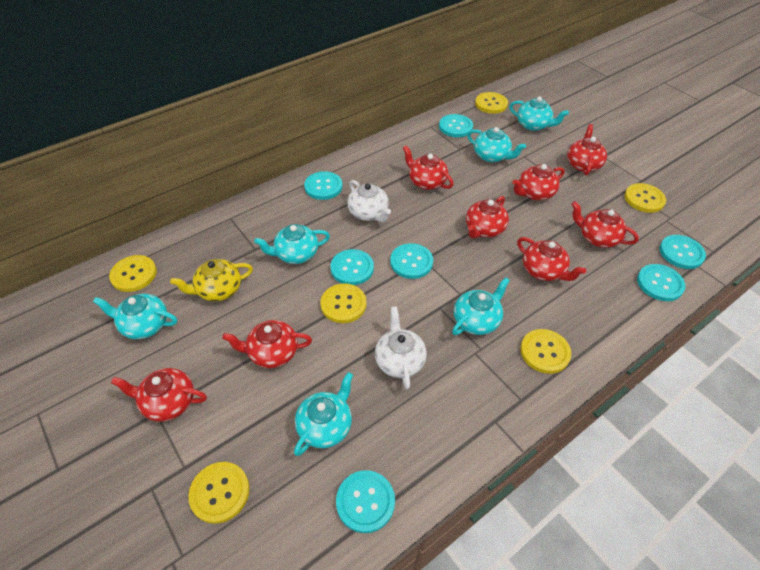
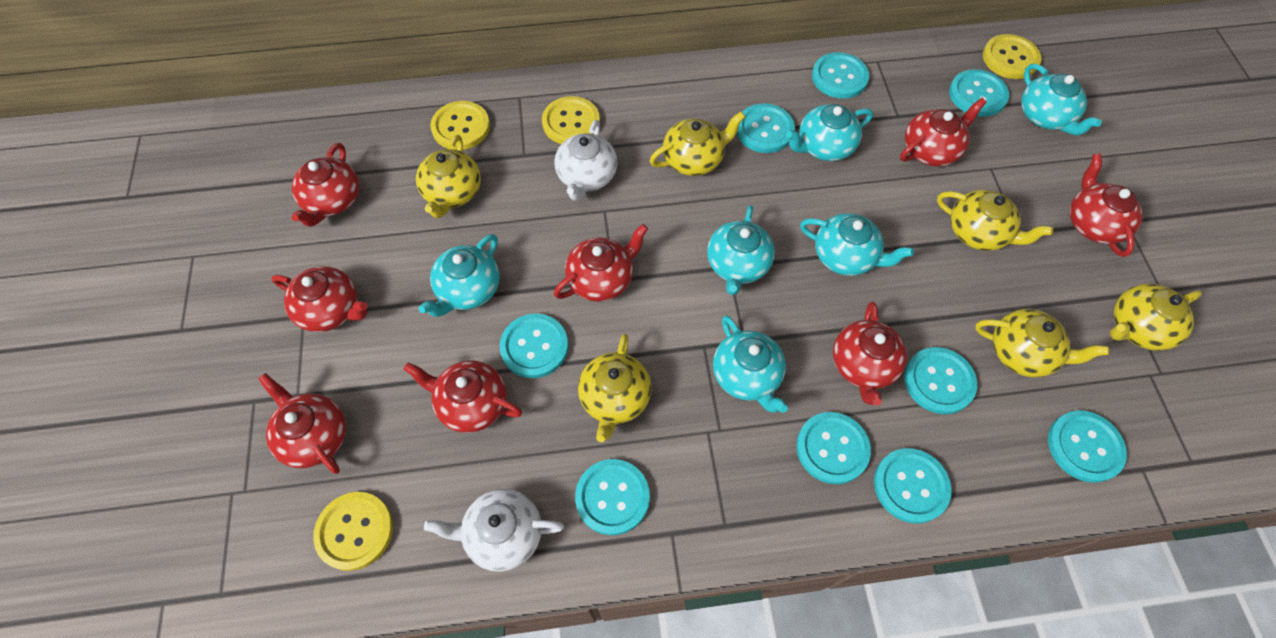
turquoise button: 7 -> 9
yellow button: 6 -> 4
yellow teapot: 1 -> 6

